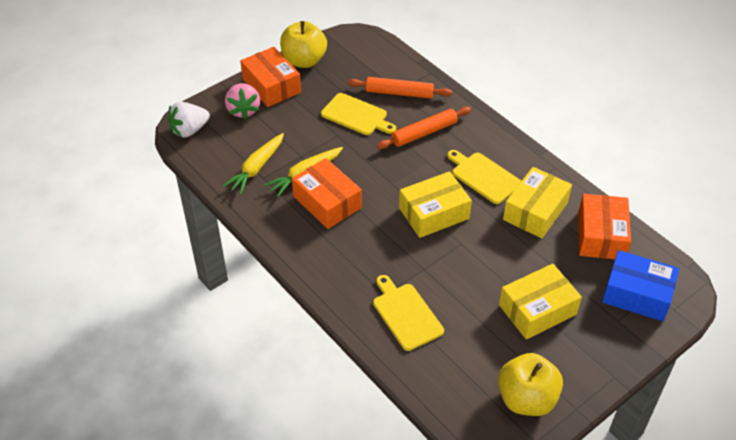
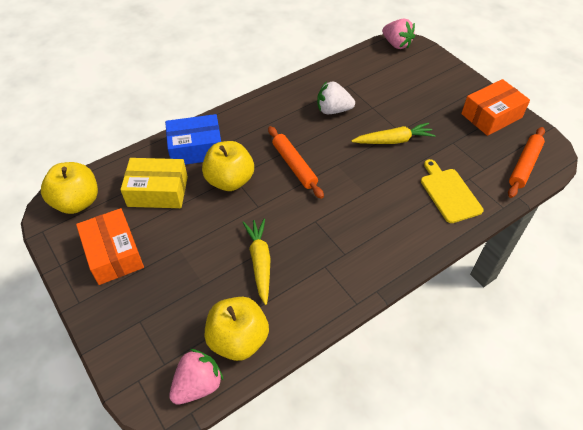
orange box: 3 -> 2
pink strawberry: 1 -> 2
yellow apple: 2 -> 3
yellow box: 3 -> 1
yellow cutting board: 3 -> 1

